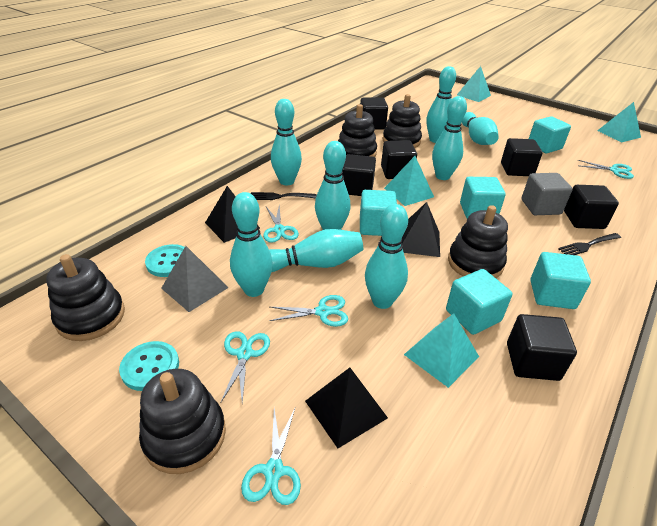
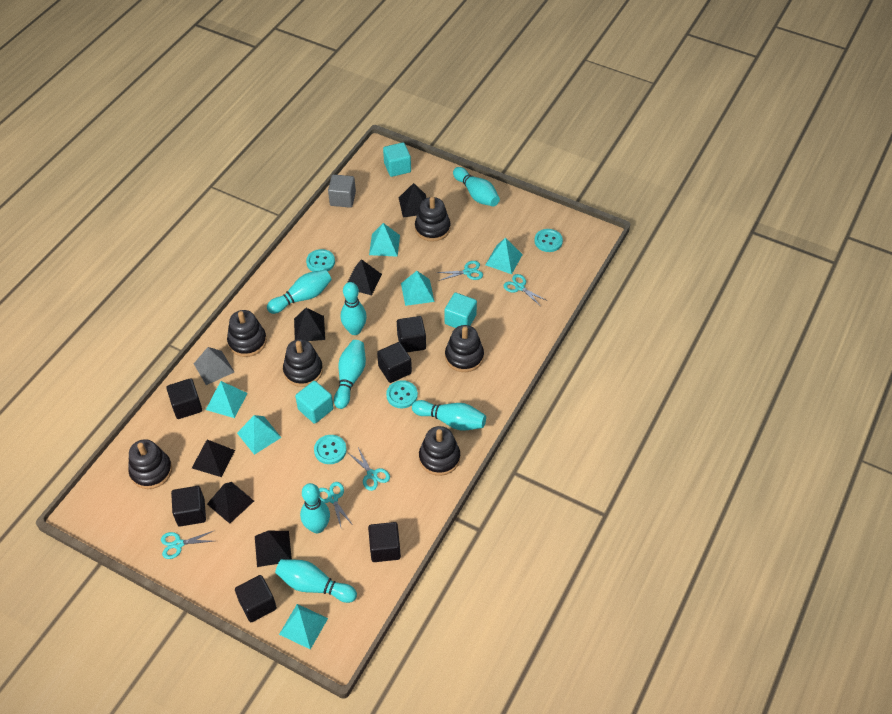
black fork: 2 -> 0
black pyramid: 3 -> 6
black stacking toy: 5 -> 6
turquoise bowling pin: 8 -> 7
turquoise button: 2 -> 4
turquoise cube: 5 -> 3
turquoise pyramid: 4 -> 6

